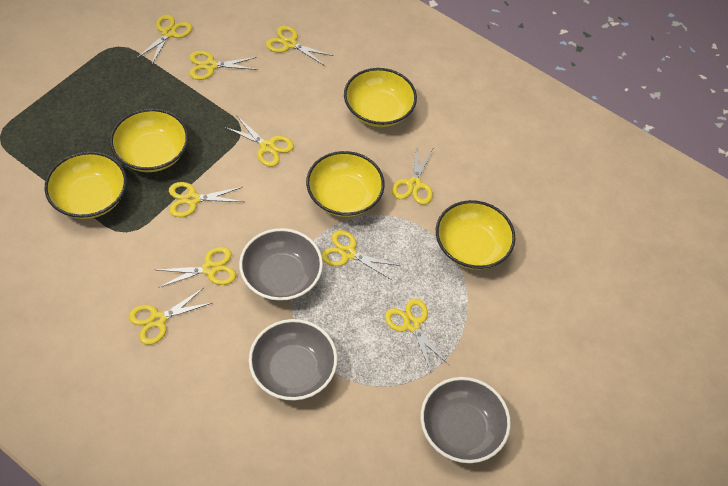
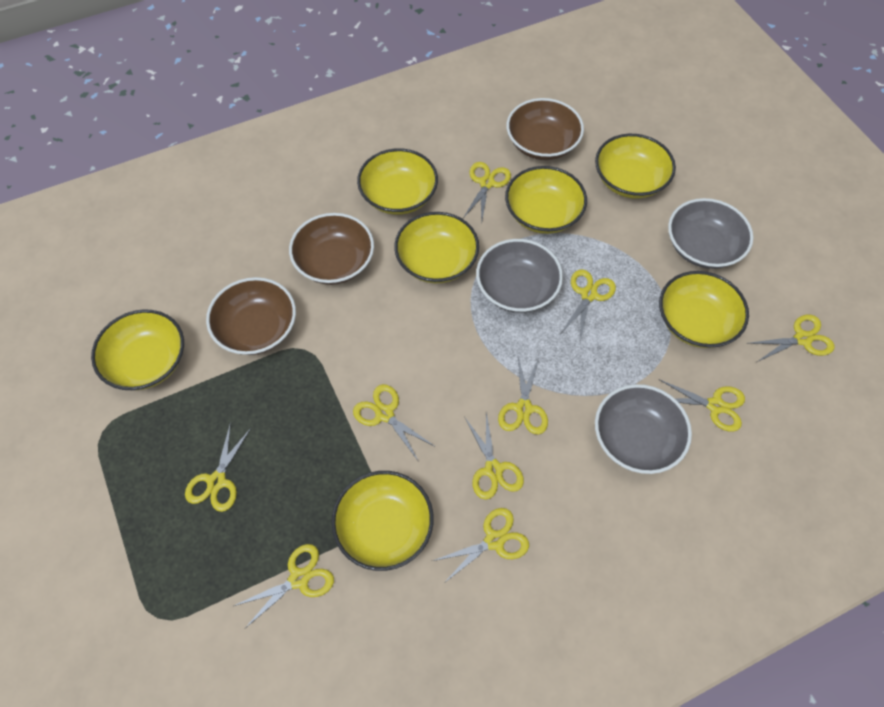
brown bowl: 0 -> 3
yellow bowl: 5 -> 7

